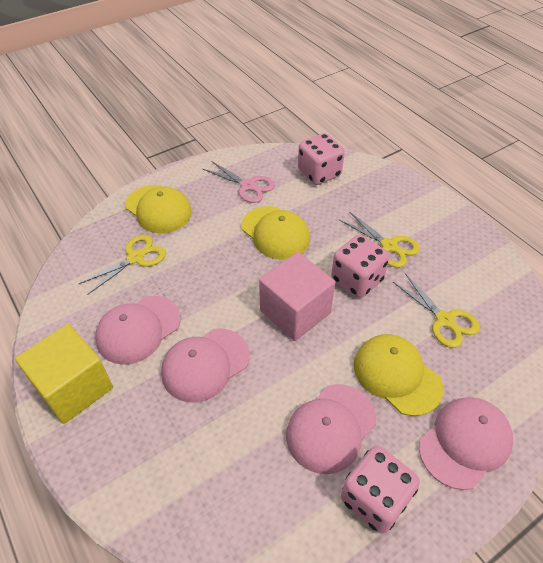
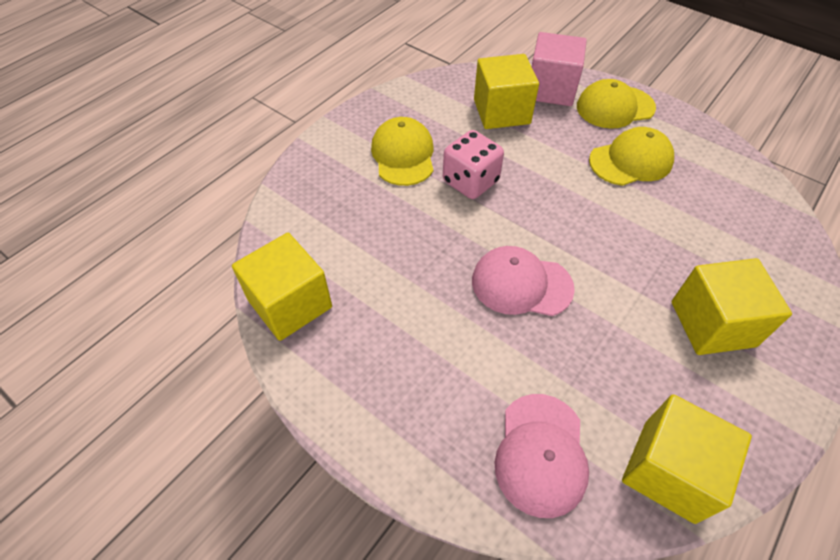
pink cap: 4 -> 2
pink dice: 3 -> 1
pink scissors: 1 -> 0
yellow cube: 1 -> 4
yellow scissors: 3 -> 0

